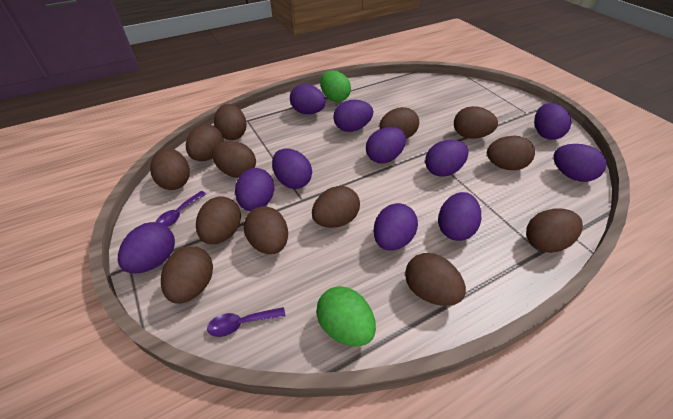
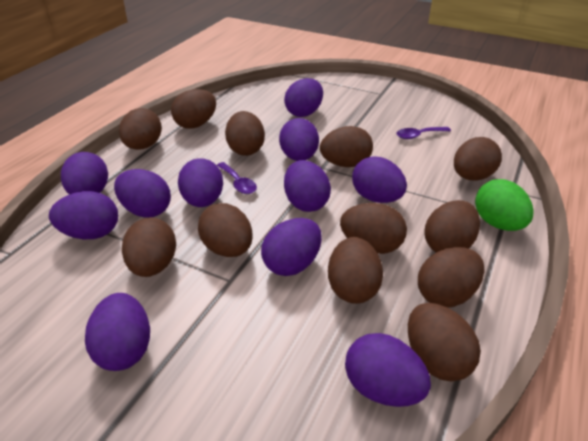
brown egg: 13 -> 12
green egg: 2 -> 1

